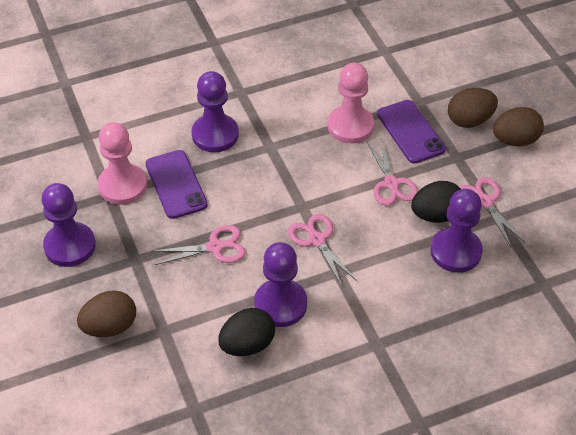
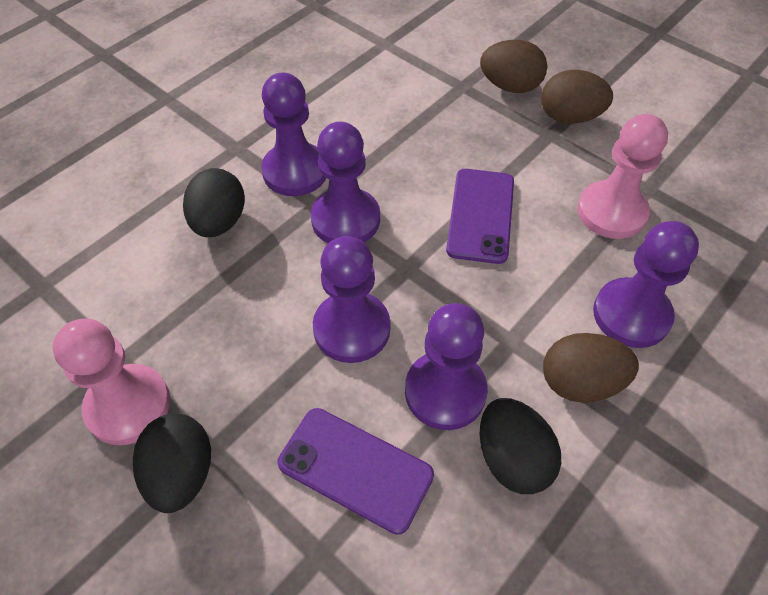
black egg: 2 -> 3
pink scissors: 4 -> 0
purple pawn: 4 -> 5

